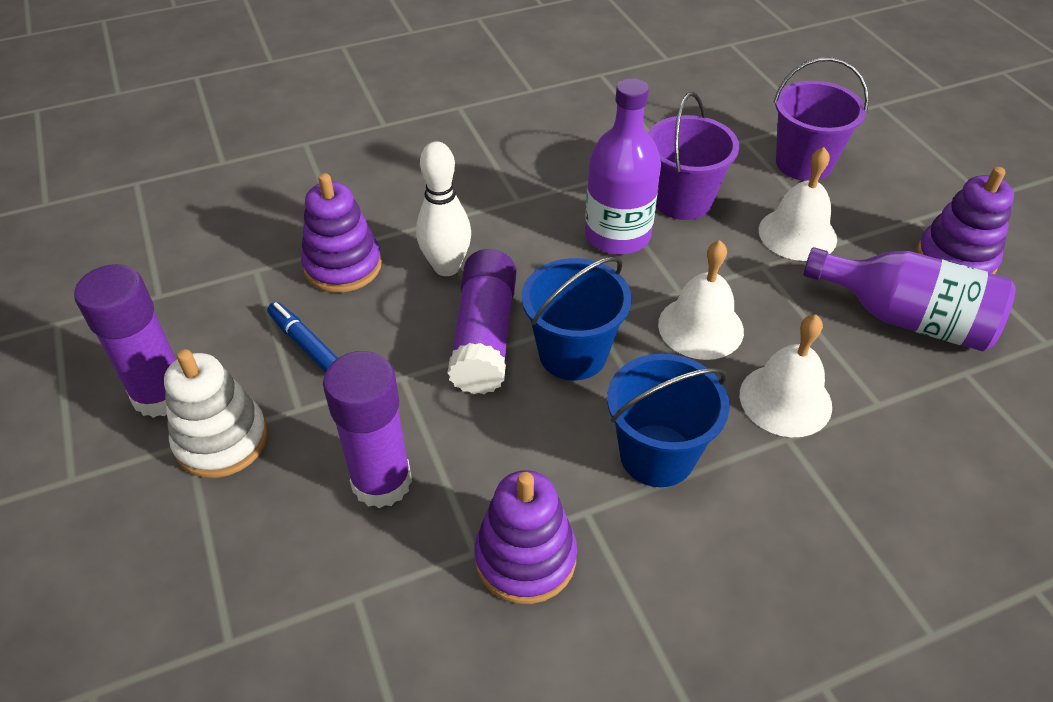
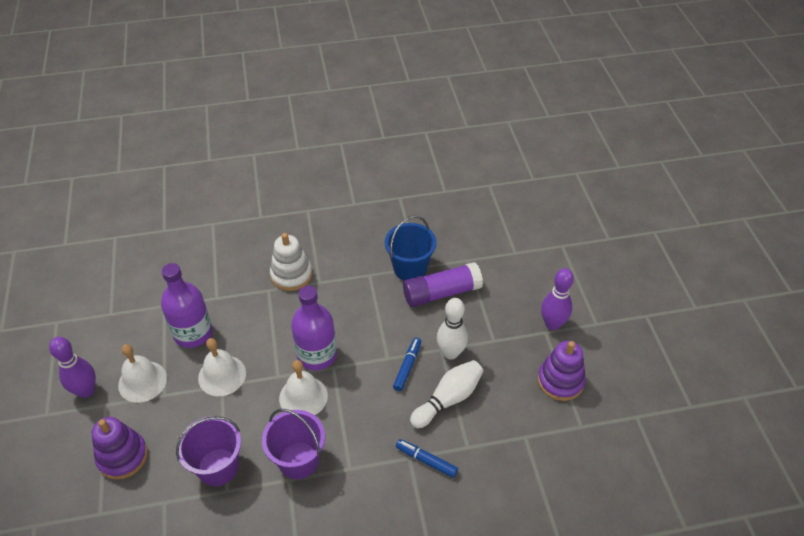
blue bucket: 2 -> 1
blue marker: 1 -> 2
purple bowling pin: 0 -> 2
purple glue stick: 3 -> 1
purple stacking toy: 3 -> 2
white bowling pin: 1 -> 2

